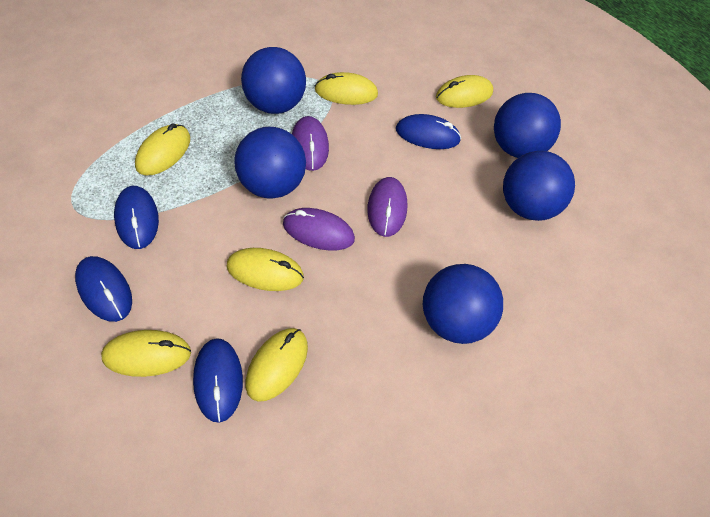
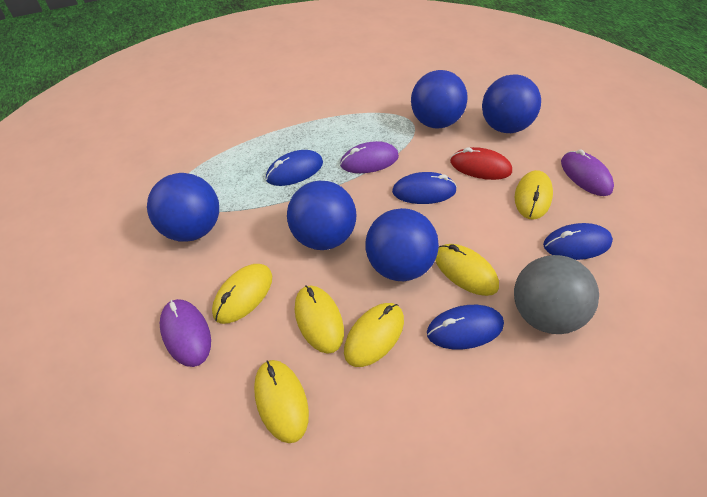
grey ball: 0 -> 1
red mouse: 0 -> 1

